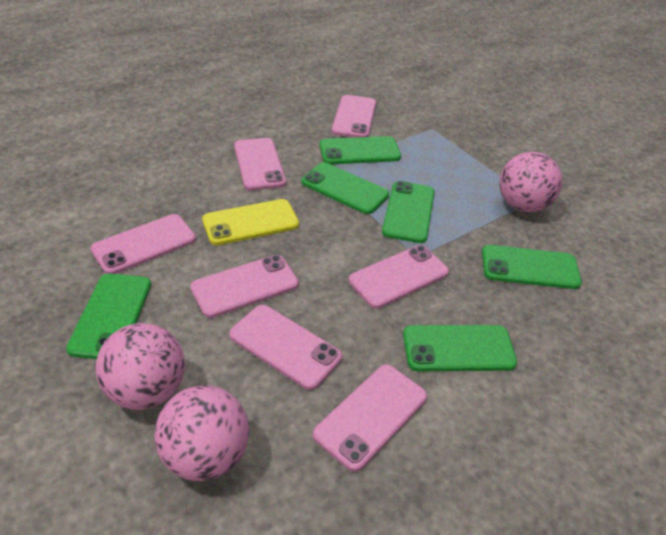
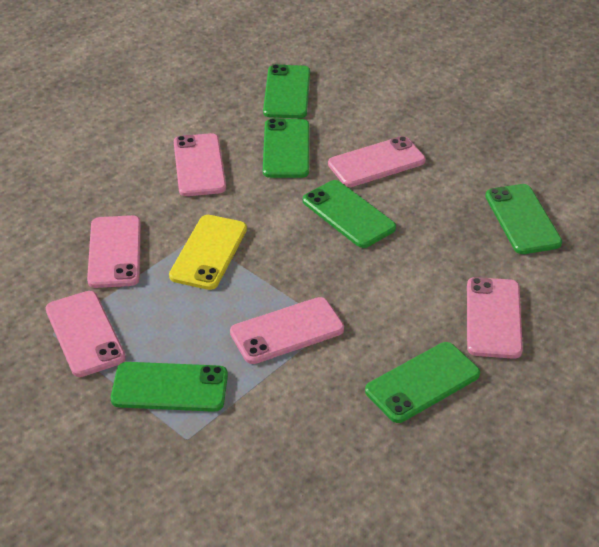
pink ball: 3 -> 0
pink phone: 7 -> 6

